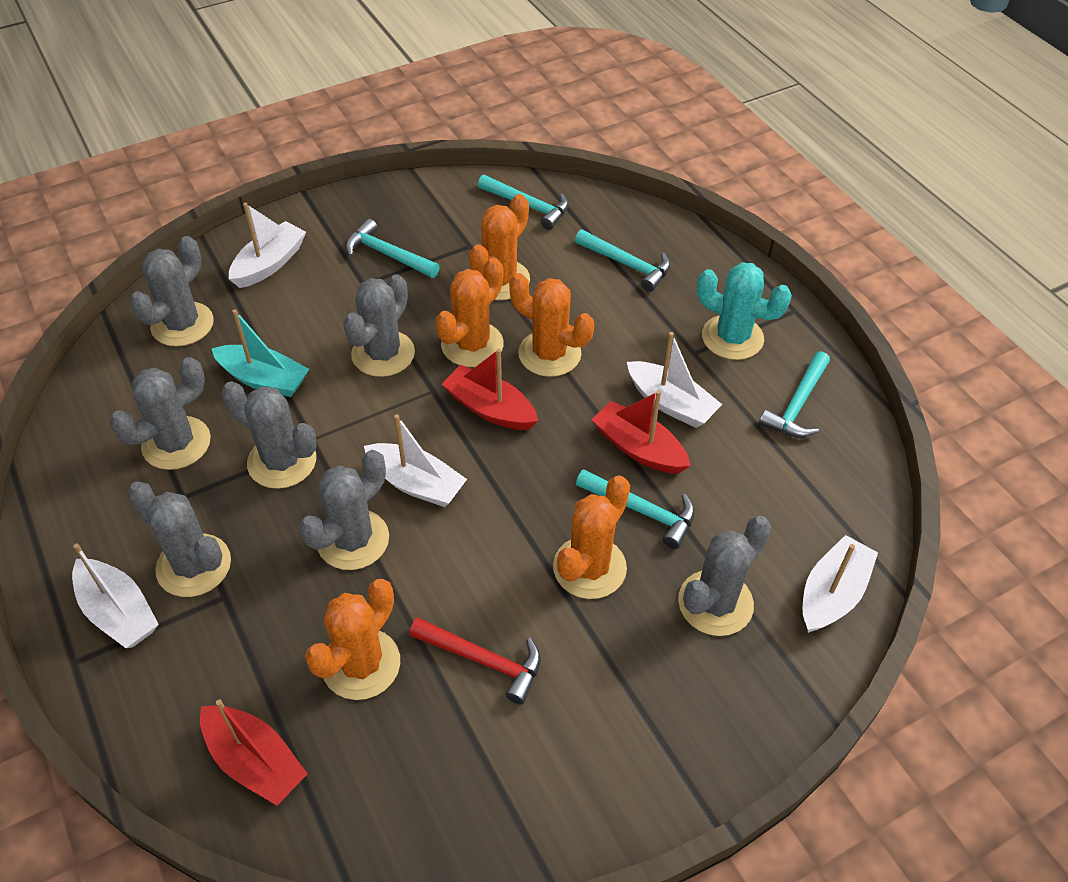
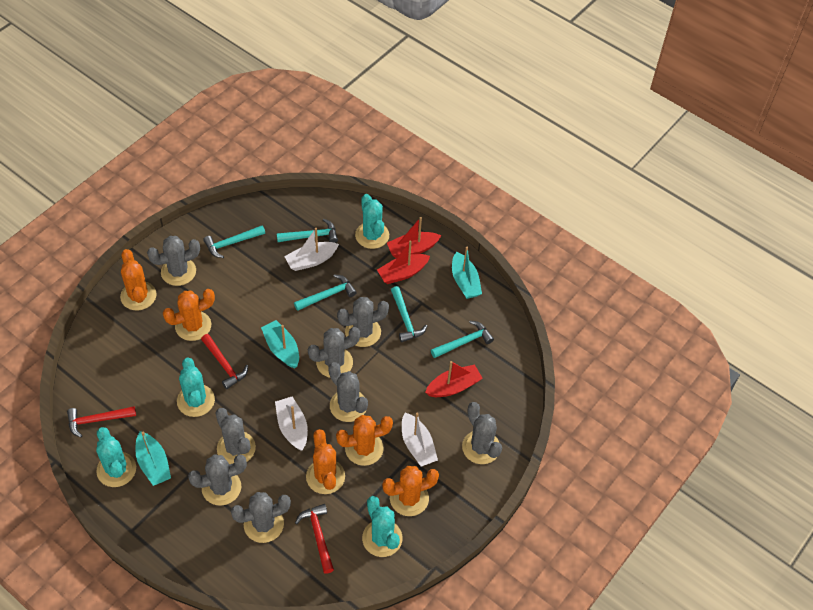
grey cactus: 7 -> 8
red hammer: 1 -> 3
turquoise boat: 1 -> 3
turquoise cactus: 1 -> 4
white boat: 5 -> 3

